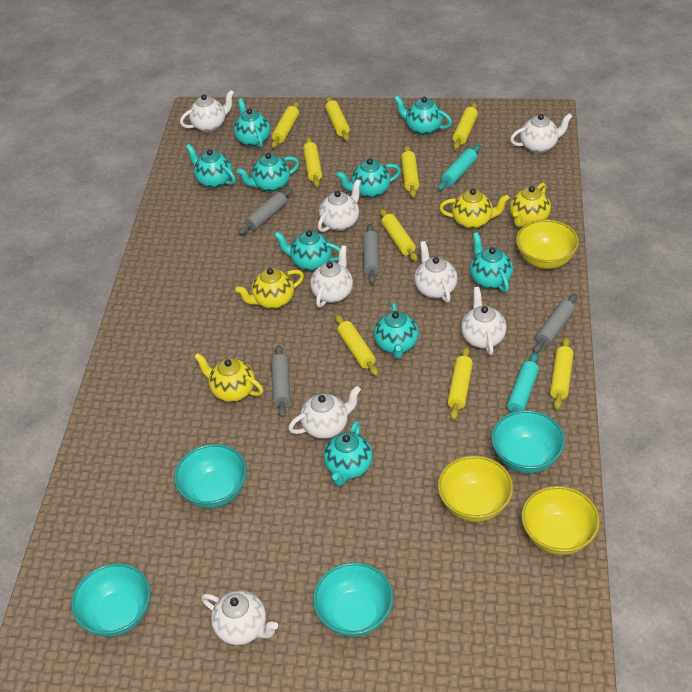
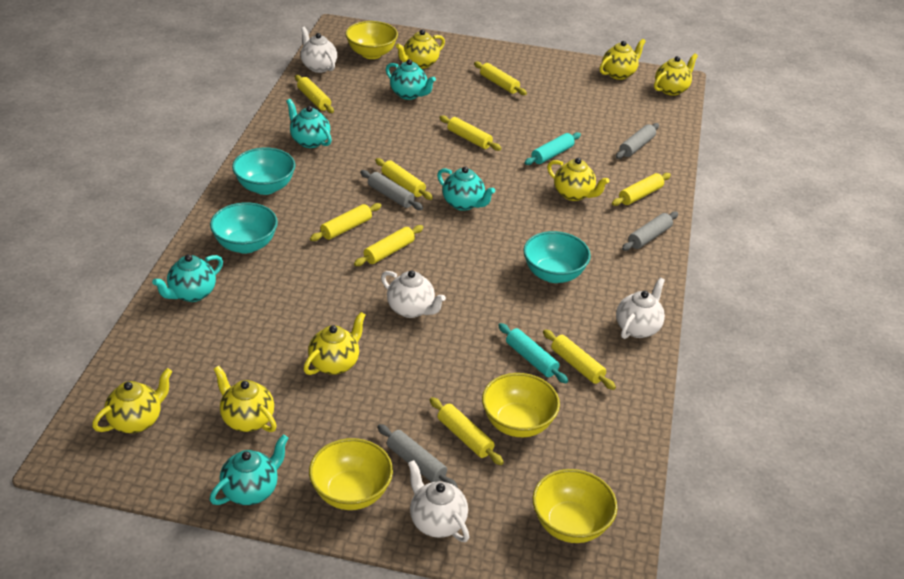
turquoise bowl: 4 -> 3
turquoise teapot: 9 -> 5
white teapot: 8 -> 4
yellow bowl: 3 -> 4
yellow teapot: 4 -> 7

